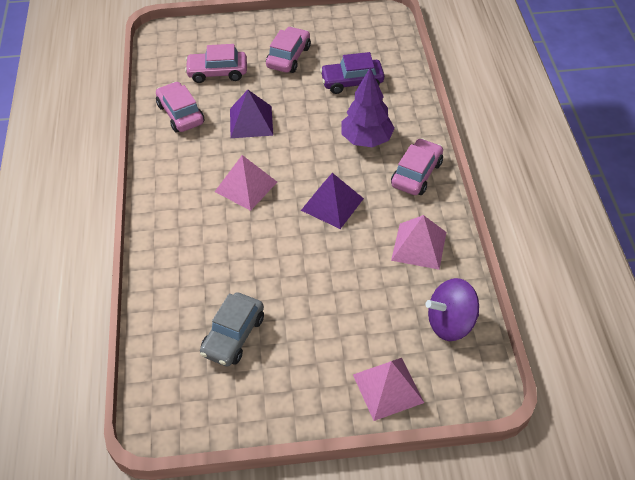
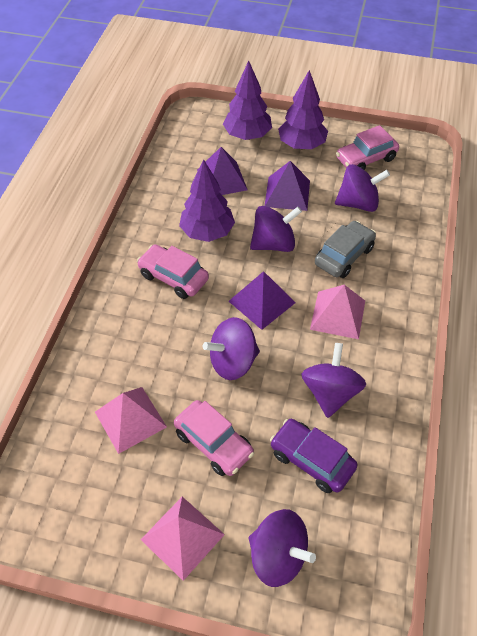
pink car: 4 -> 3
purple pyramid: 2 -> 3
purple spinning top: 1 -> 5
purple tree: 1 -> 3

